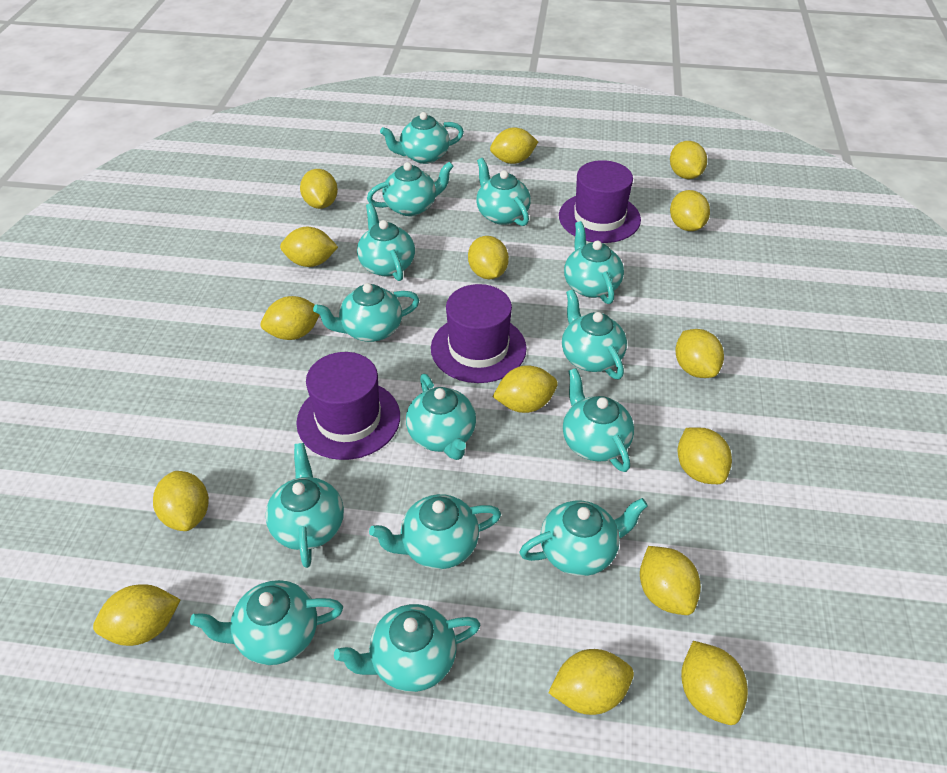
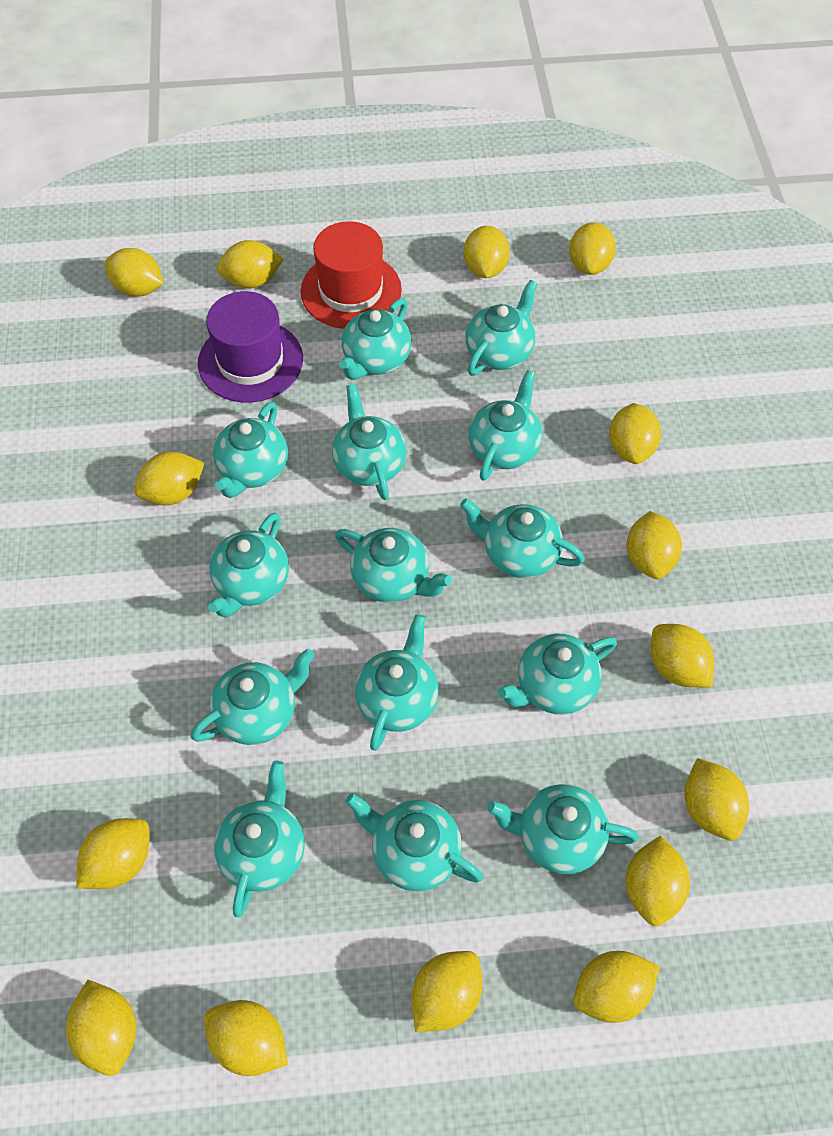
purple hat: 3 -> 1
red hat: 0 -> 1

